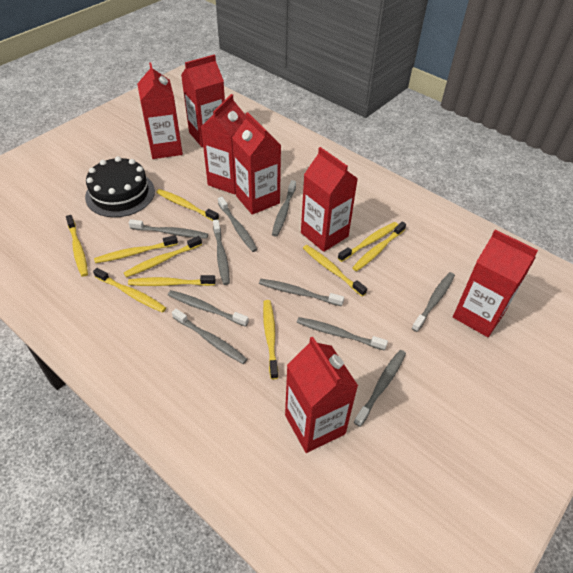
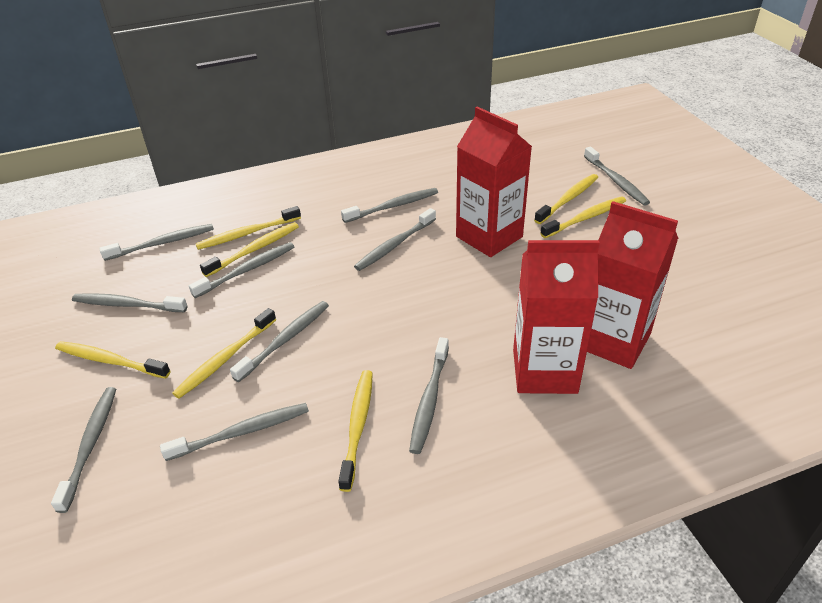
black cake: 1 -> 0
red carton: 7 -> 3
yellow toothbrush: 10 -> 7

